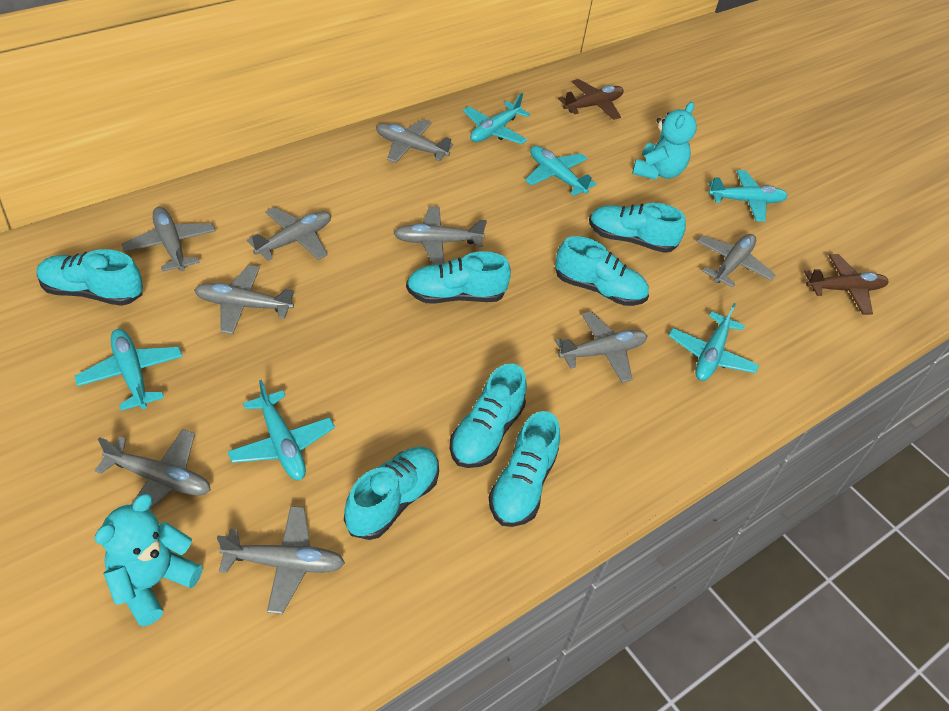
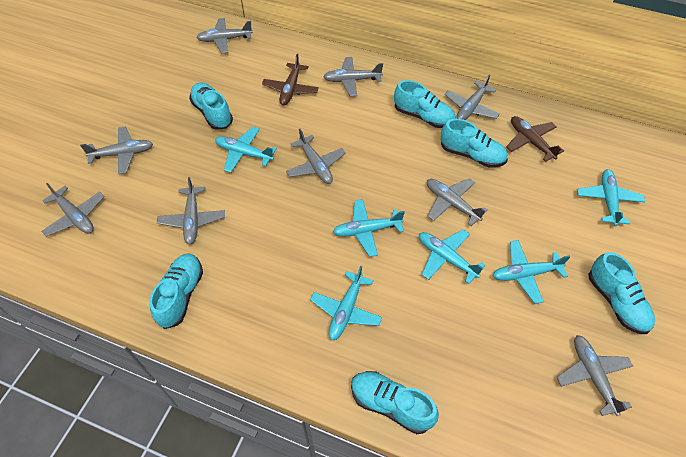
turquoise shoe: 7 -> 6
turquoise teddy bear: 2 -> 0

